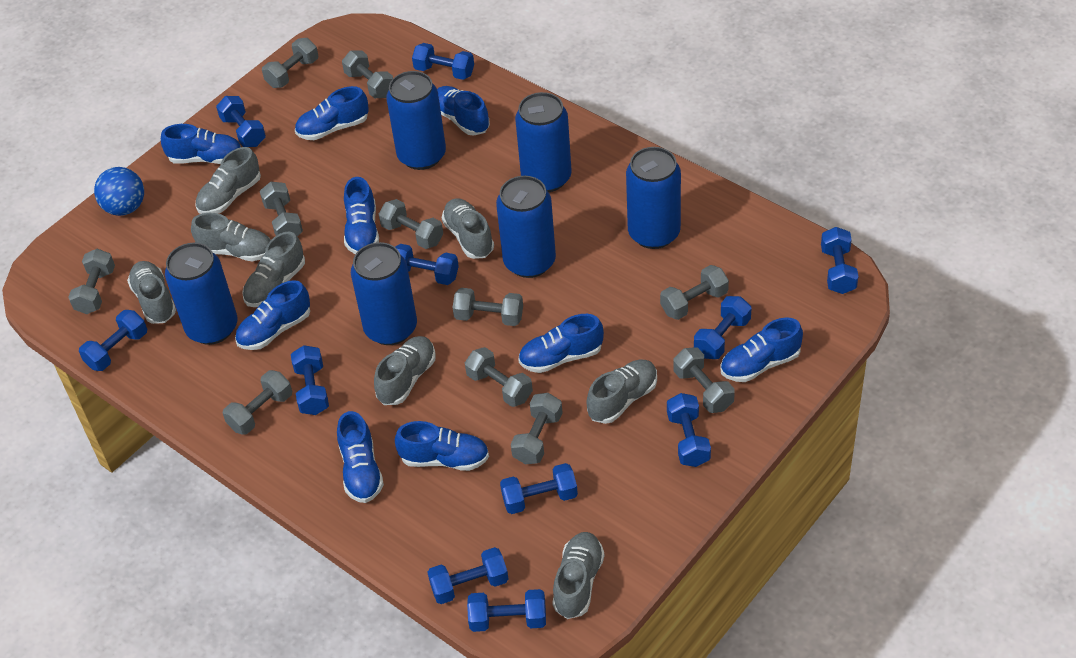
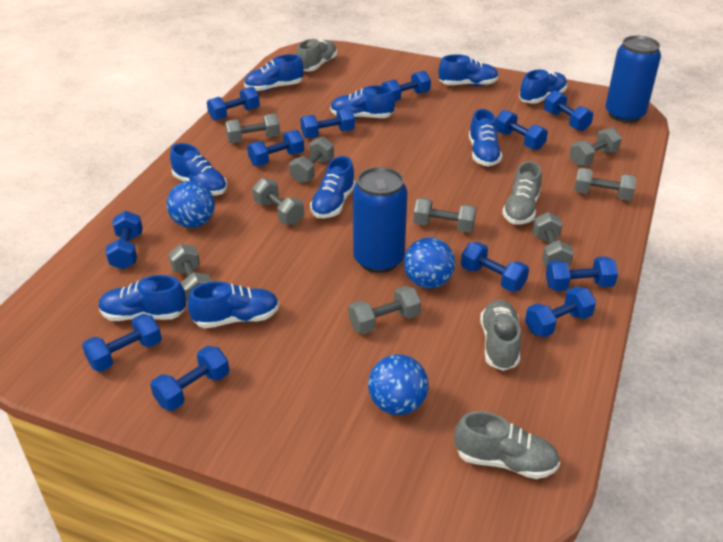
blue ball: 1 -> 3
blue can: 6 -> 2
blue dumbbell: 11 -> 12
grey dumbbell: 11 -> 9
grey shoe: 8 -> 4

